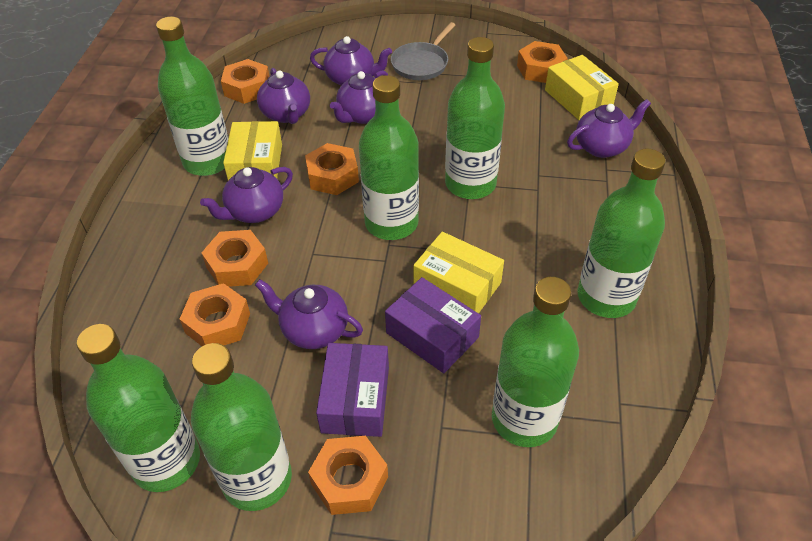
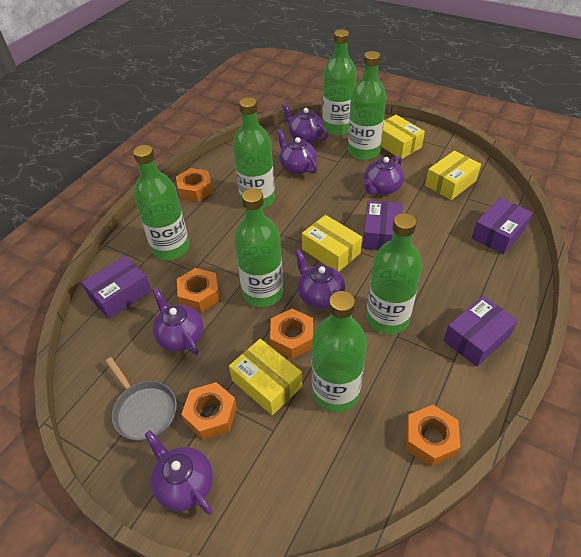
orange nut: 6 -> 5
purple box: 2 -> 4
yellow box: 3 -> 4

